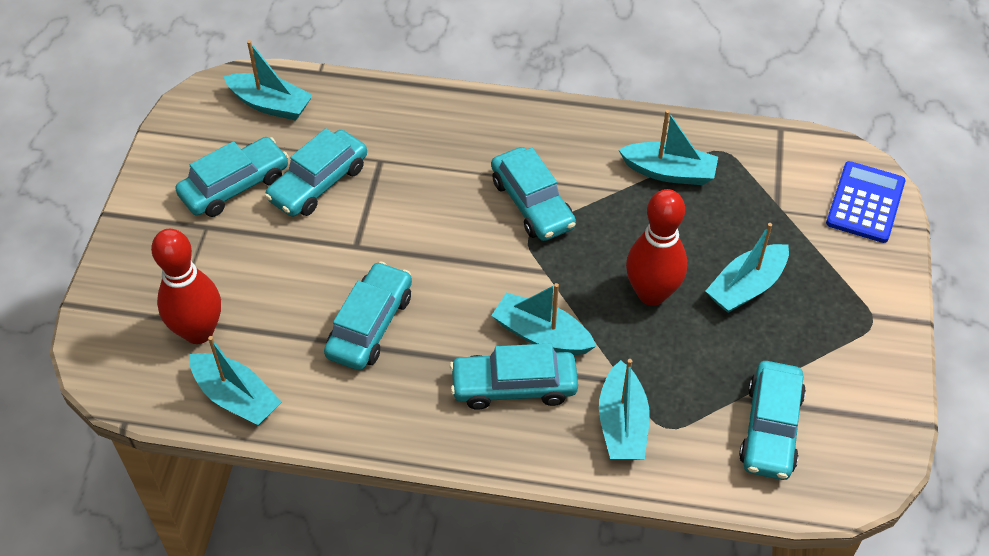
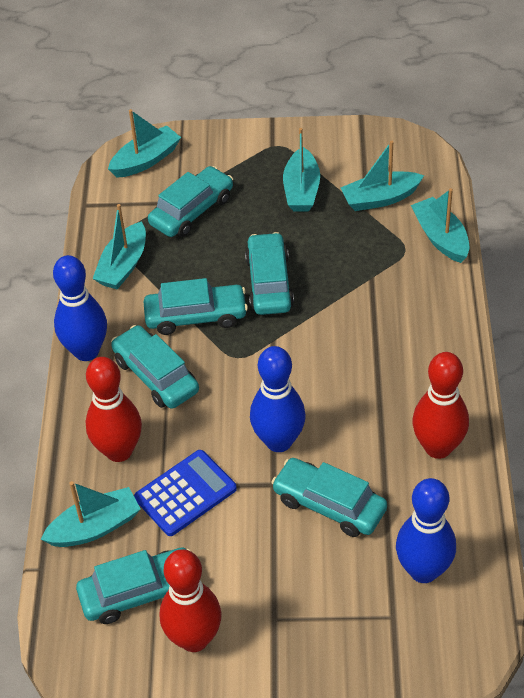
blue bowling pin: 0 -> 3
red bowling pin: 2 -> 3

